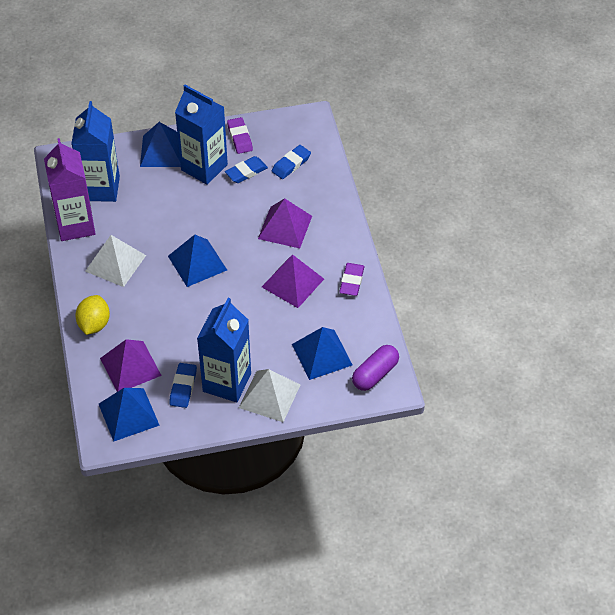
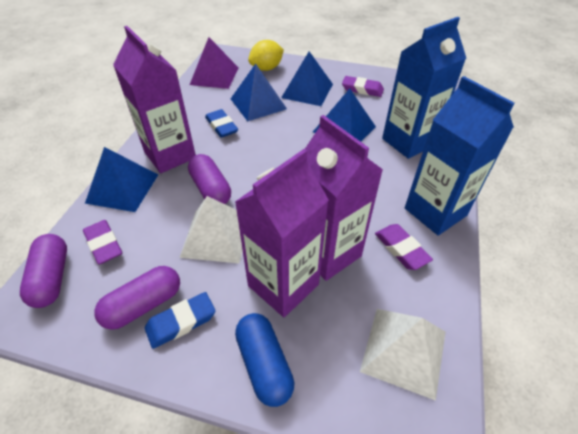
blue capsule: 0 -> 1
blue carton: 3 -> 2
blue eraser: 3 -> 2
purple capsule: 1 -> 3
purple carton: 1 -> 3
purple eraser: 2 -> 3
purple pyramid: 3 -> 1

